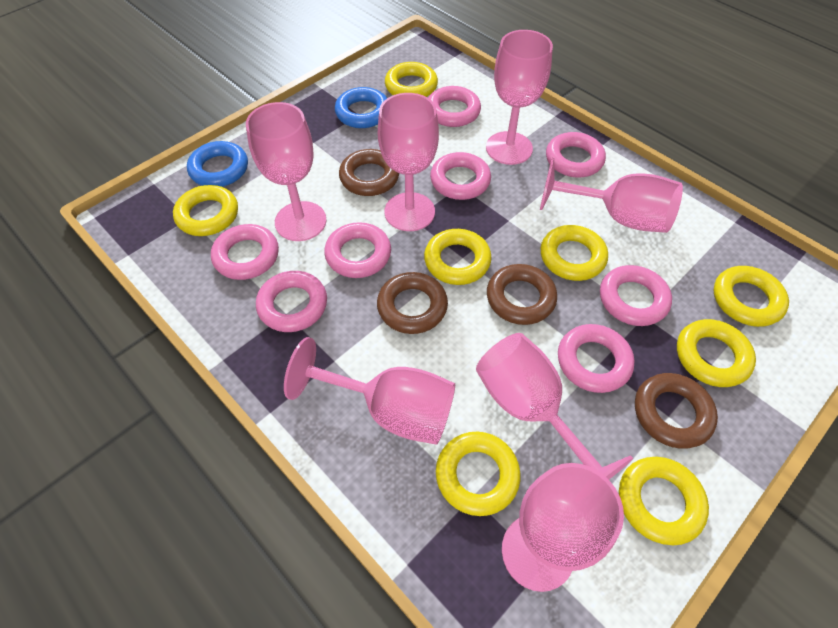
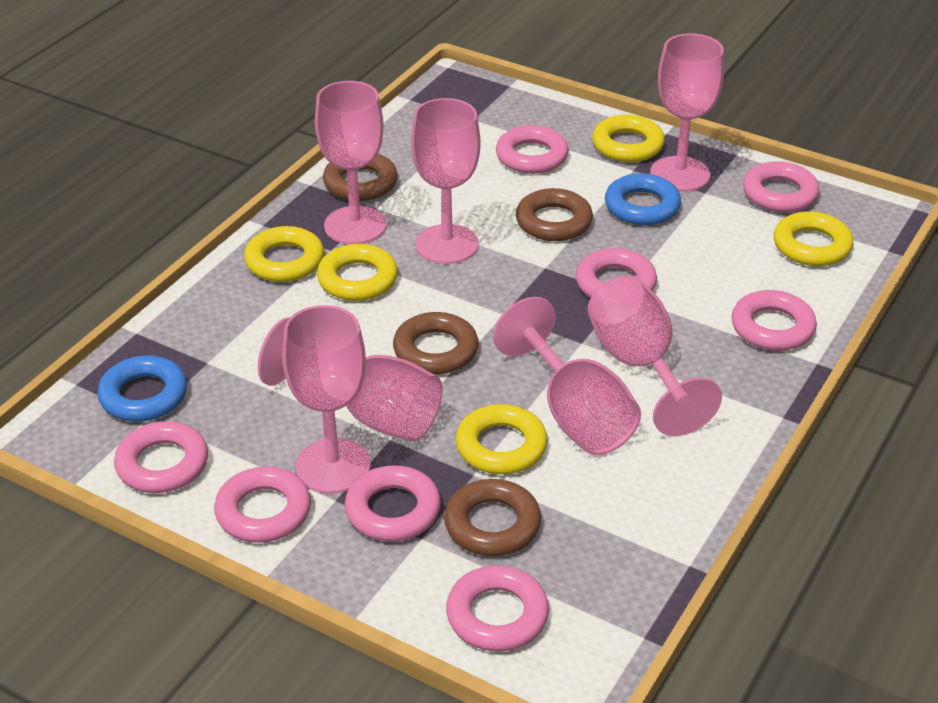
yellow ring: 8 -> 5

